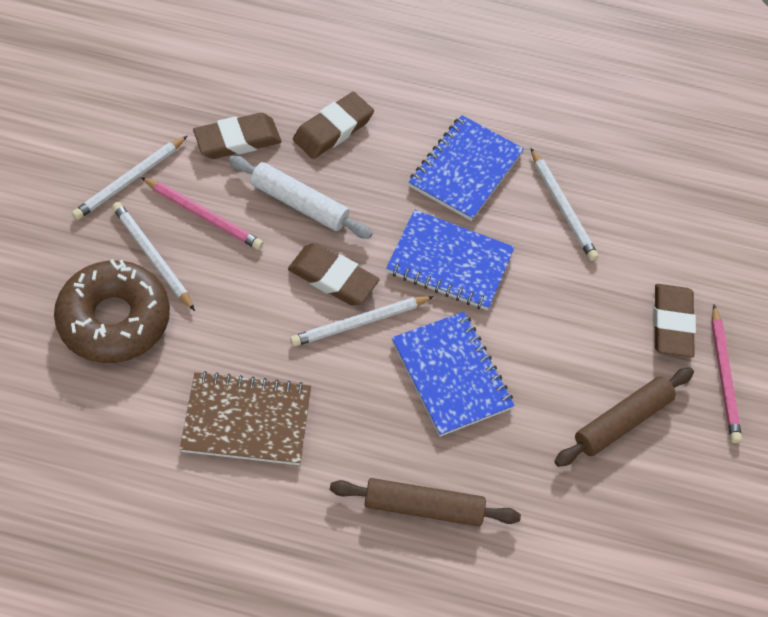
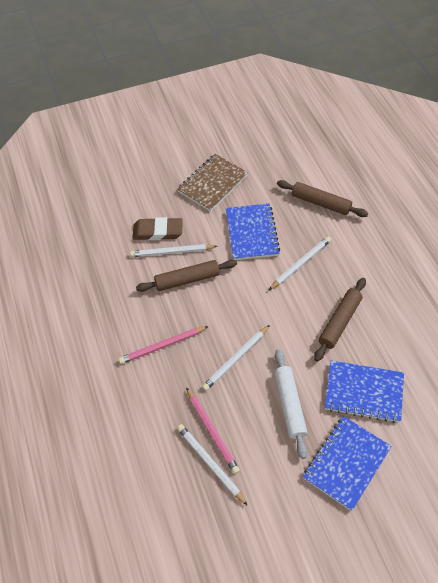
brown donut: 1 -> 0
brown eraser: 4 -> 1
brown rolling pin: 2 -> 3

